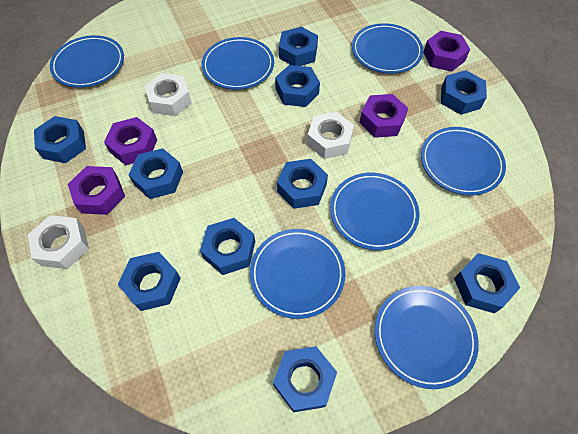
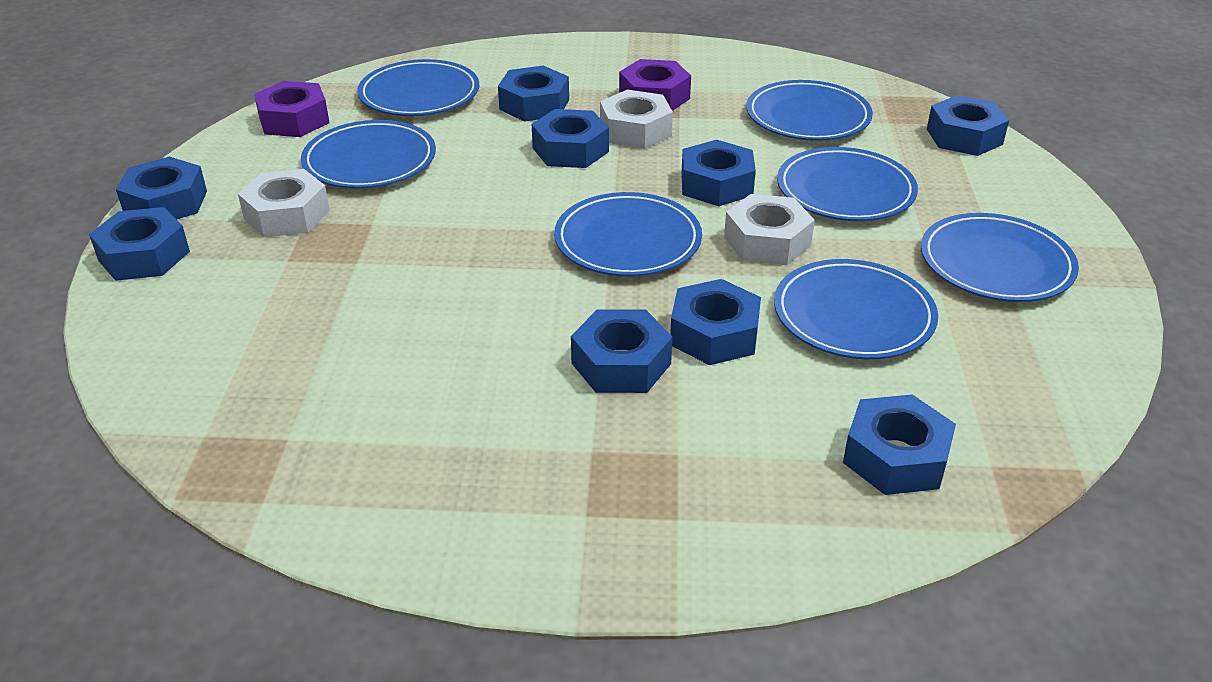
blue nut: 10 -> 9
purple nut: 4 -> 2

